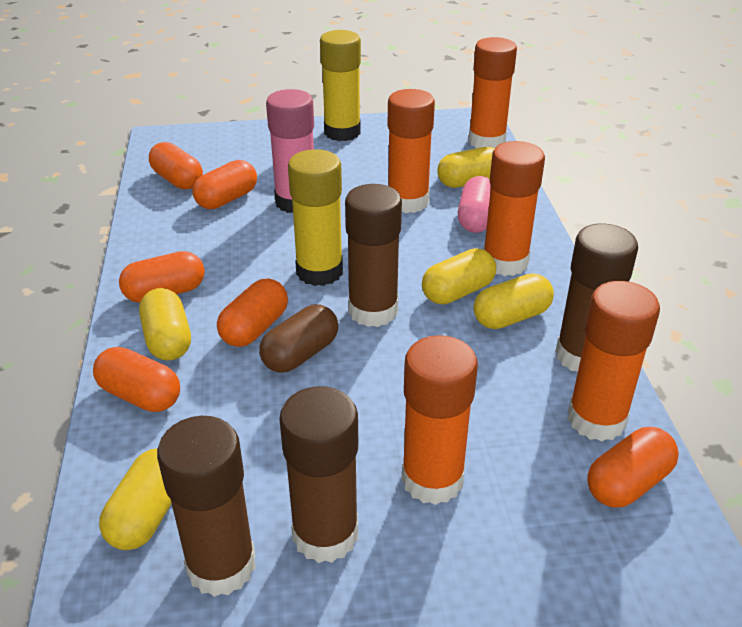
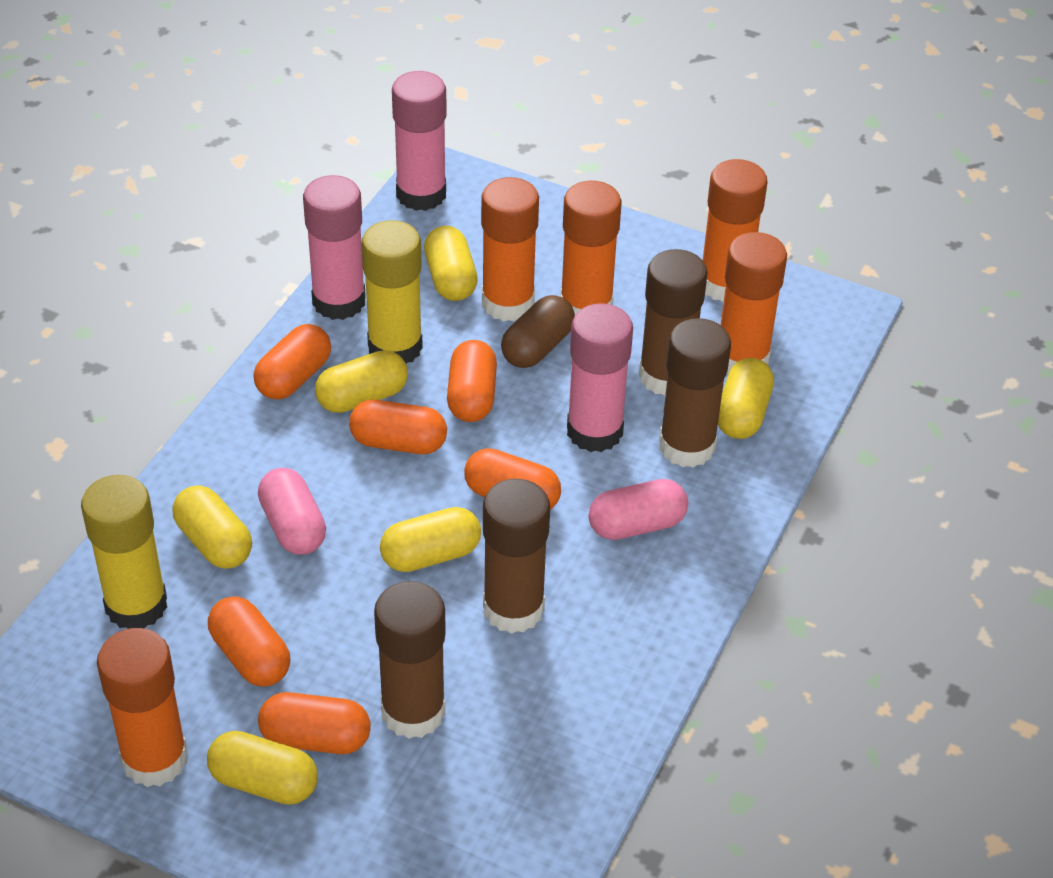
pink capsule: 1 -> 2
pink glue stick: 1 -> 3
yellow capsule: 5 -> 6

